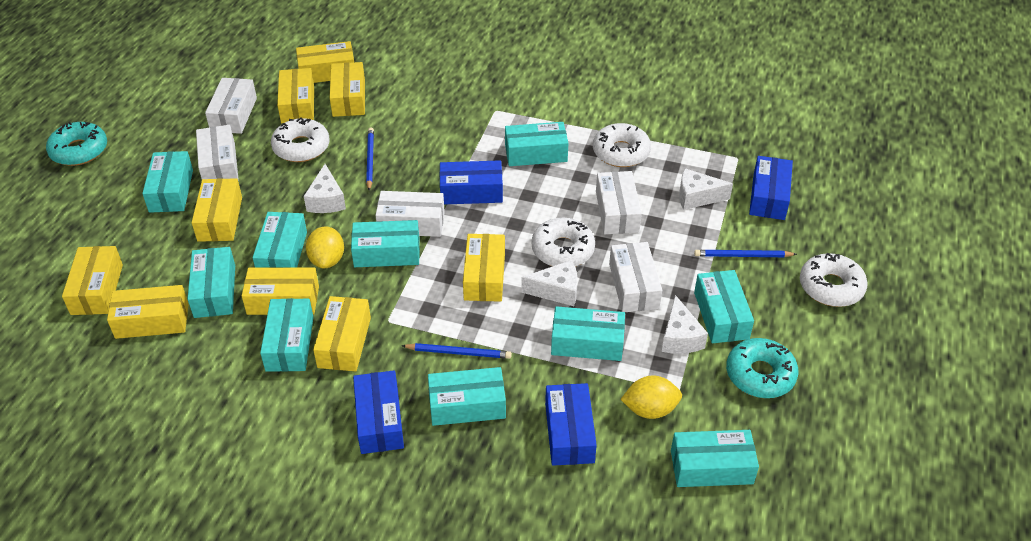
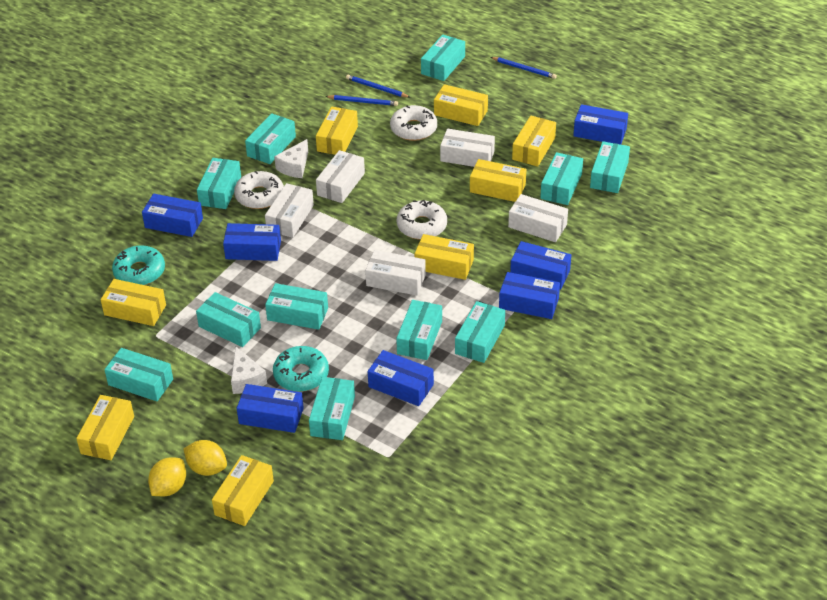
blue box: 4 -> 7
turquoise box: 10 -> 11
white cheese: 4 -> 2
white donut: 4 -> 3
yellow box: 9 -> 8

